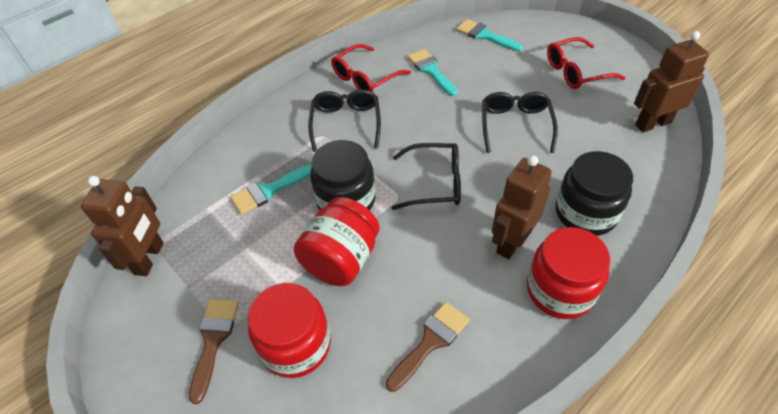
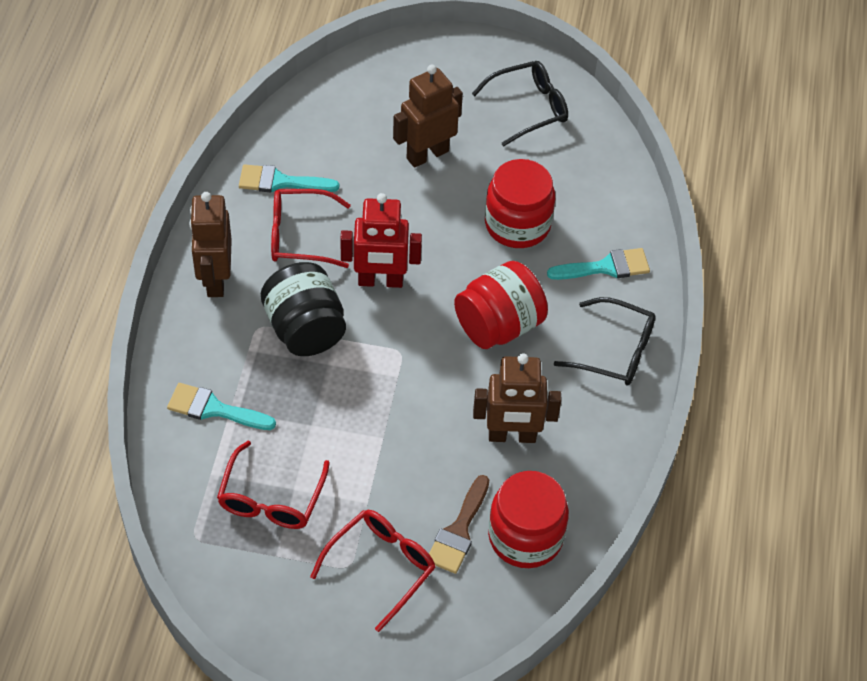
black glasses: 3 -> 2
black jar: 2 -> 1
brown brush: 2 -> 1
red glasses: 2 -> 3
red robot: 0 -> 1

